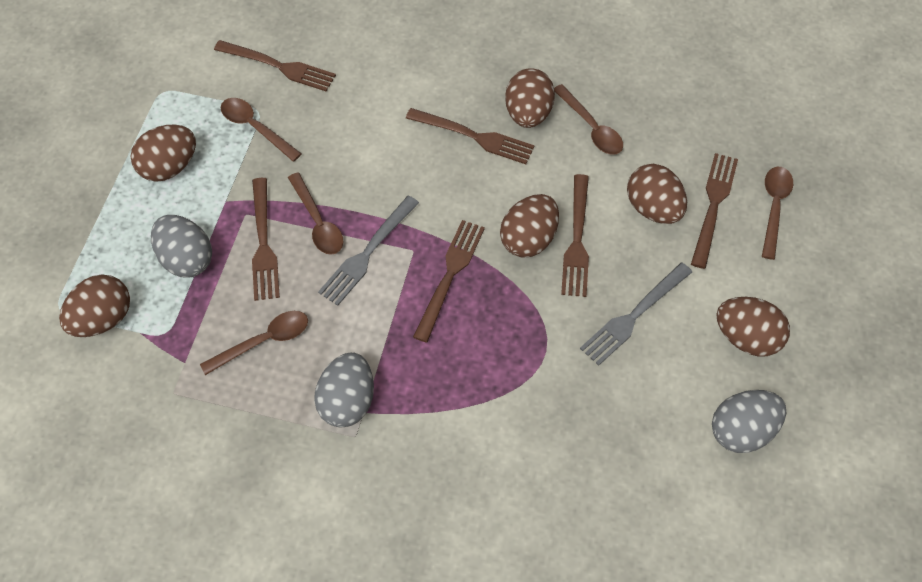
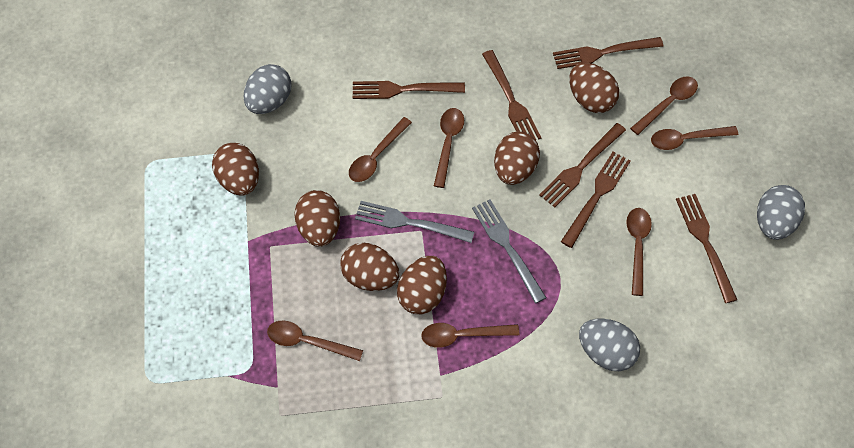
brown spoon: 5 -> 7

